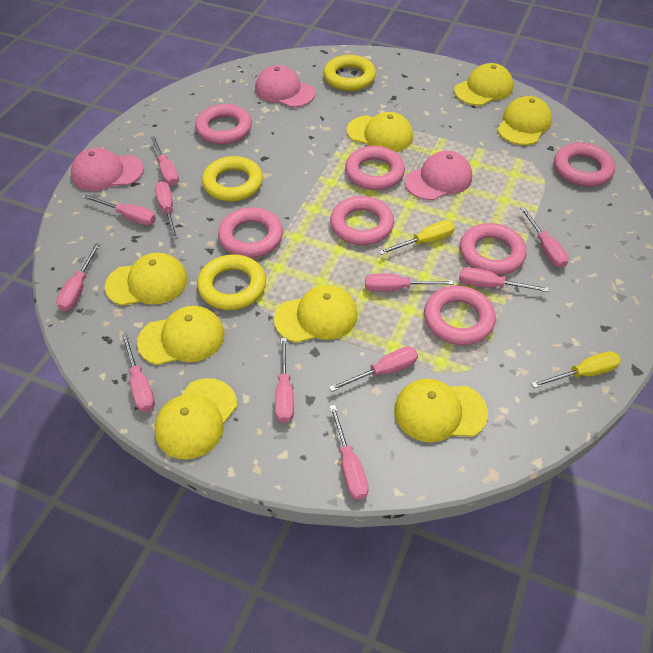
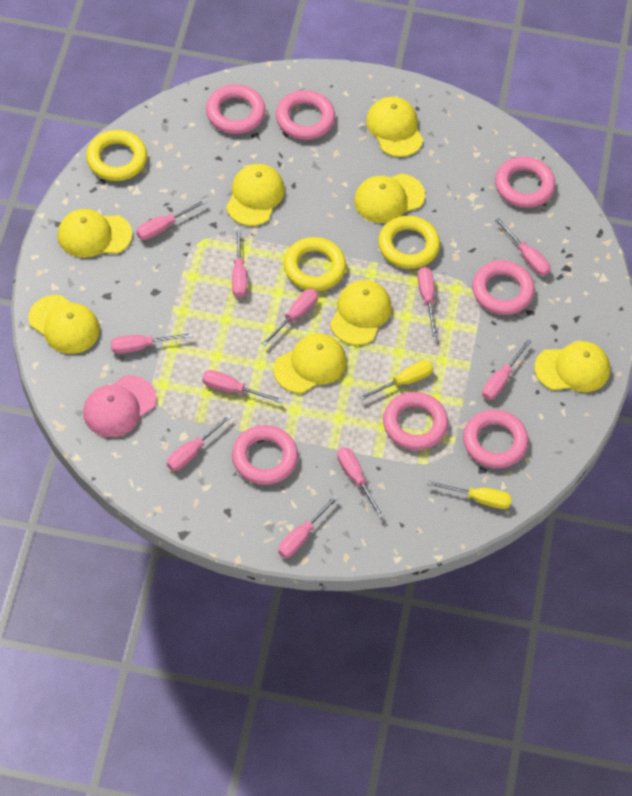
pink cap: 3 -> 1

